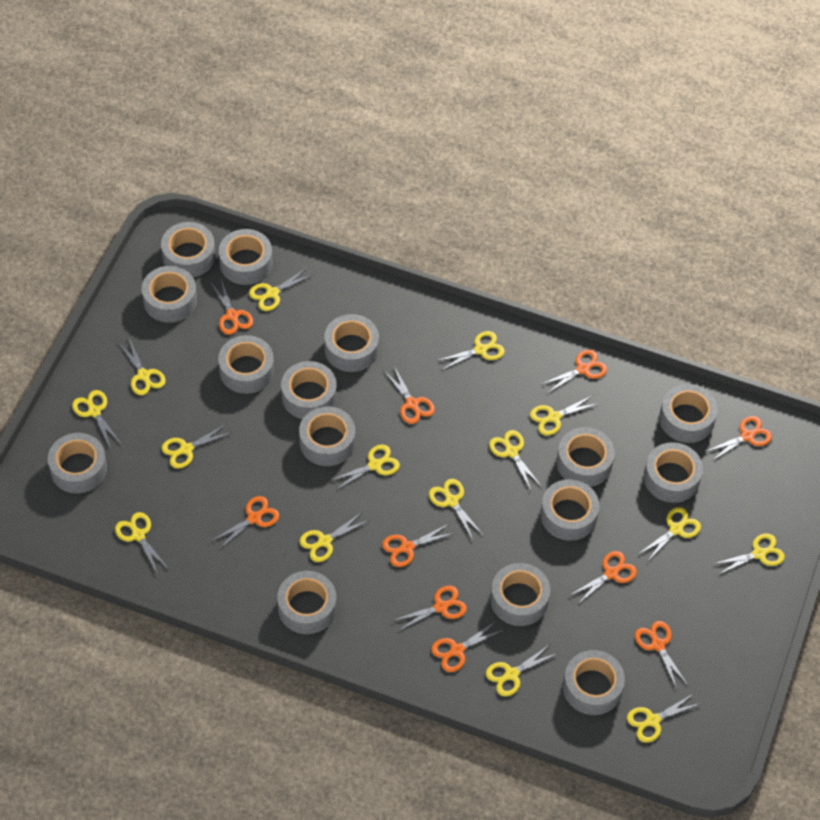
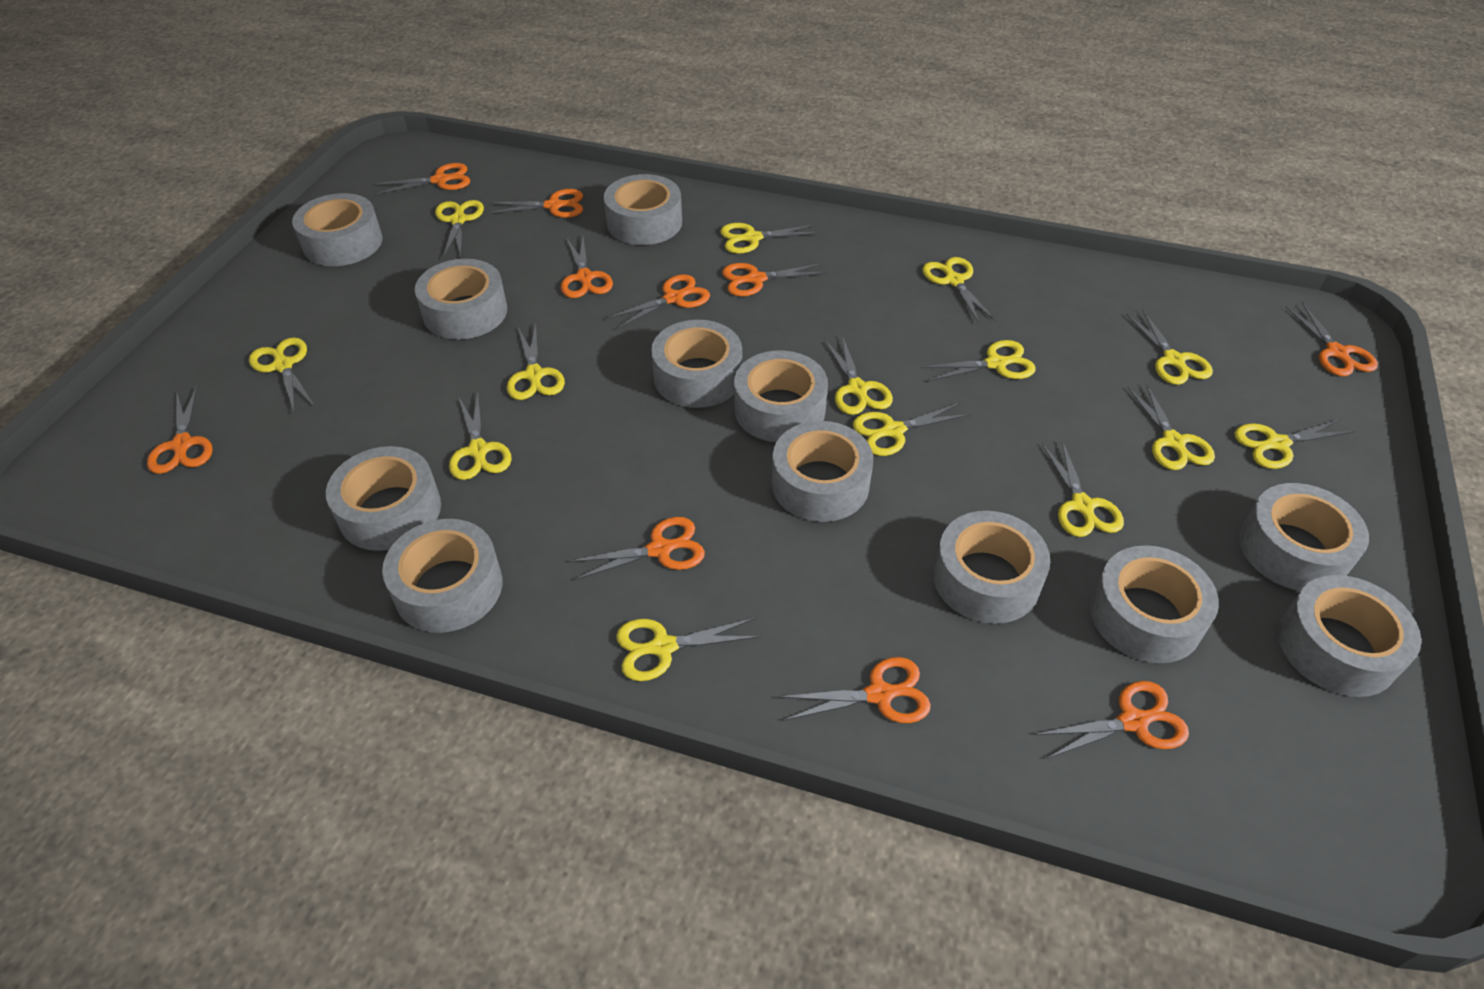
grey tape: 15 -> 12
yellow scissors: 15 -> 14

